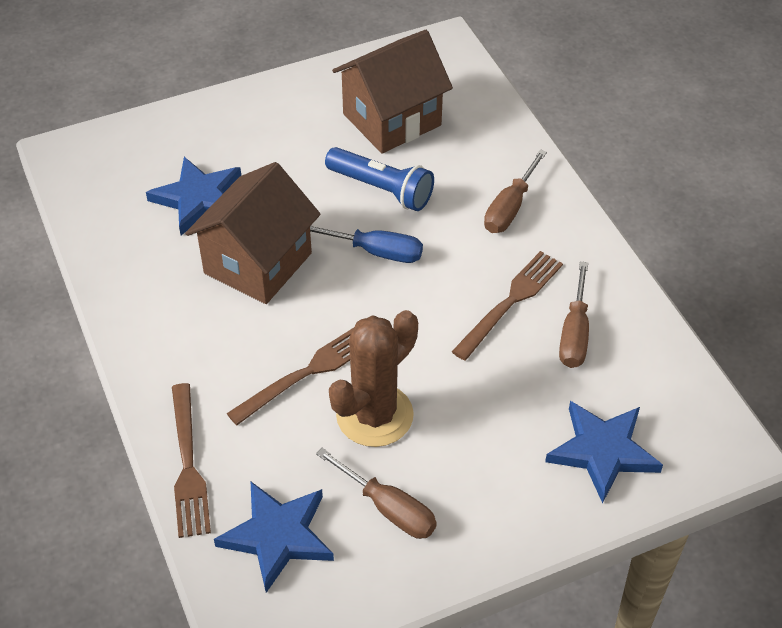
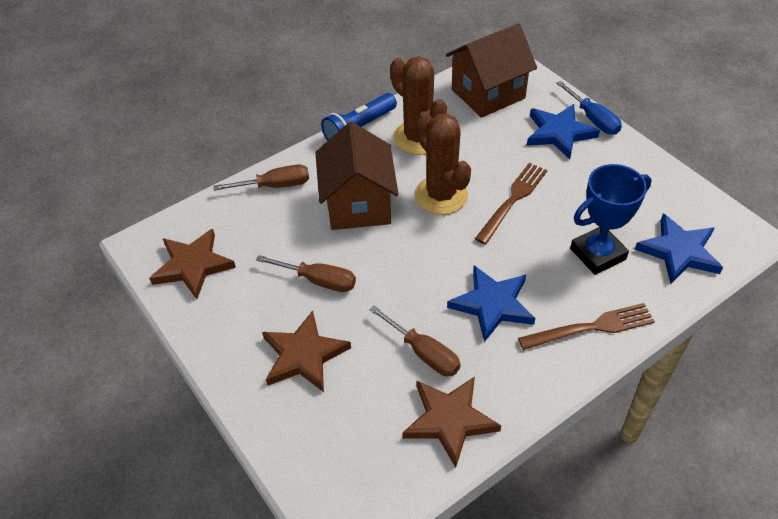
blue trophy: 0 -> 1
brown cactus: 1 -> 2
brown fork: 3 -> 2
brown star: 0 -> 3

